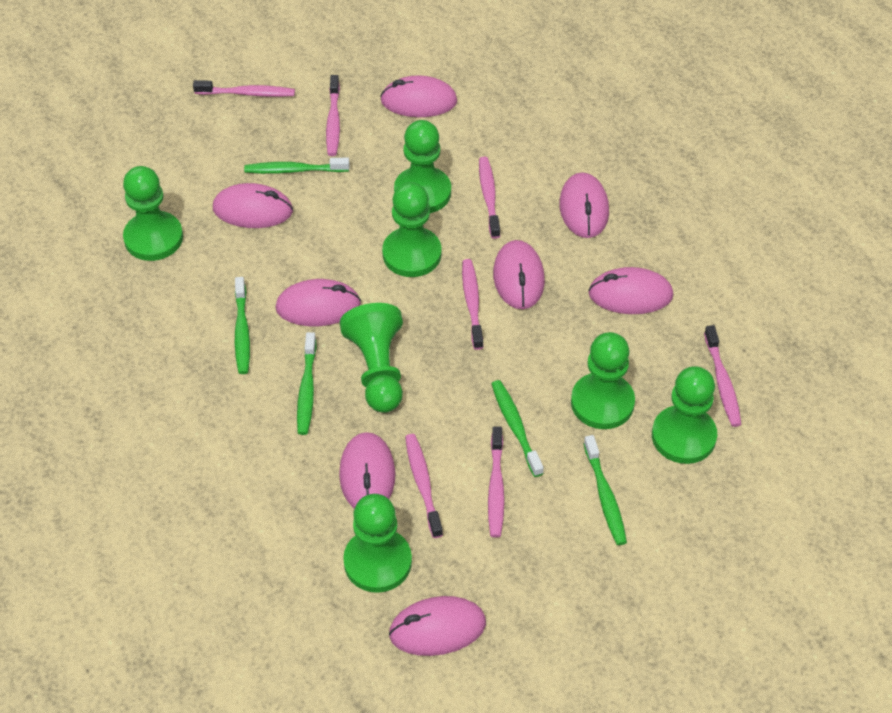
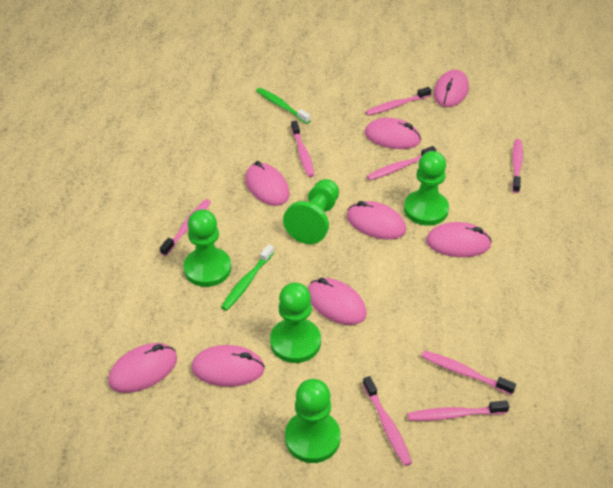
green pawn: 7 -> 5
green toothbrush: 5 -> 2
pink toothbrush: 7 -> 8

